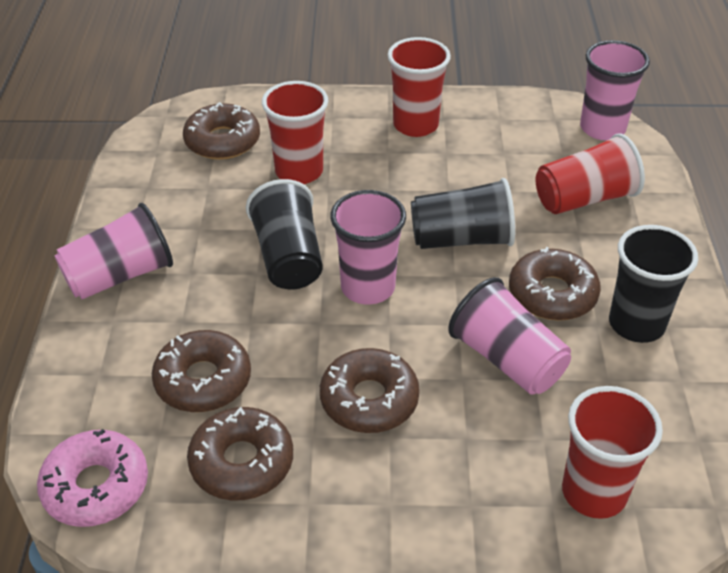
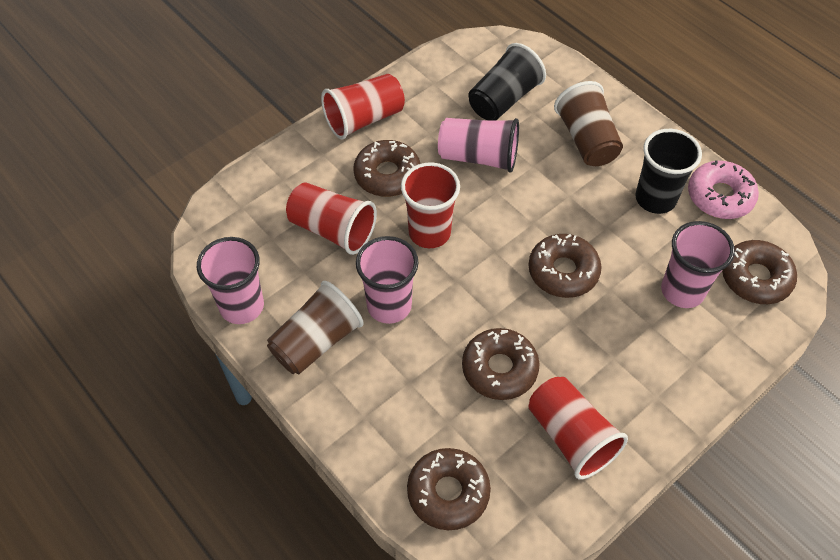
black cup: 3 -> 2
brown cup: 0 -> 2

